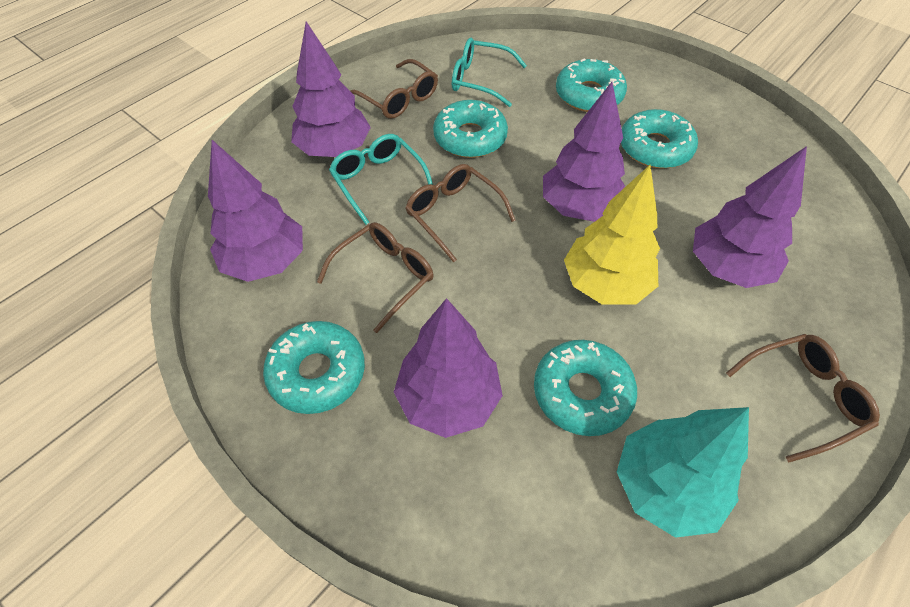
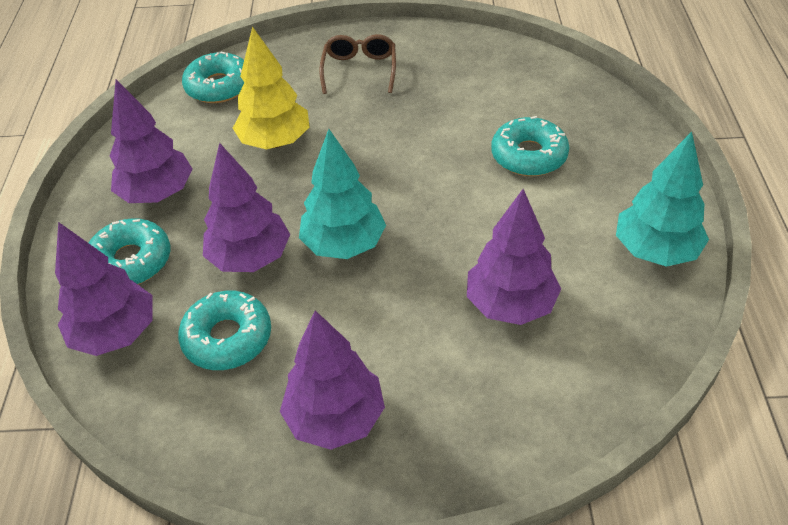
brown glasses: 4 -> 1
turquoise donut: 5 -> 4
turquoise glasses: 2 -> 0
turquoise tree: 1 -> 2

